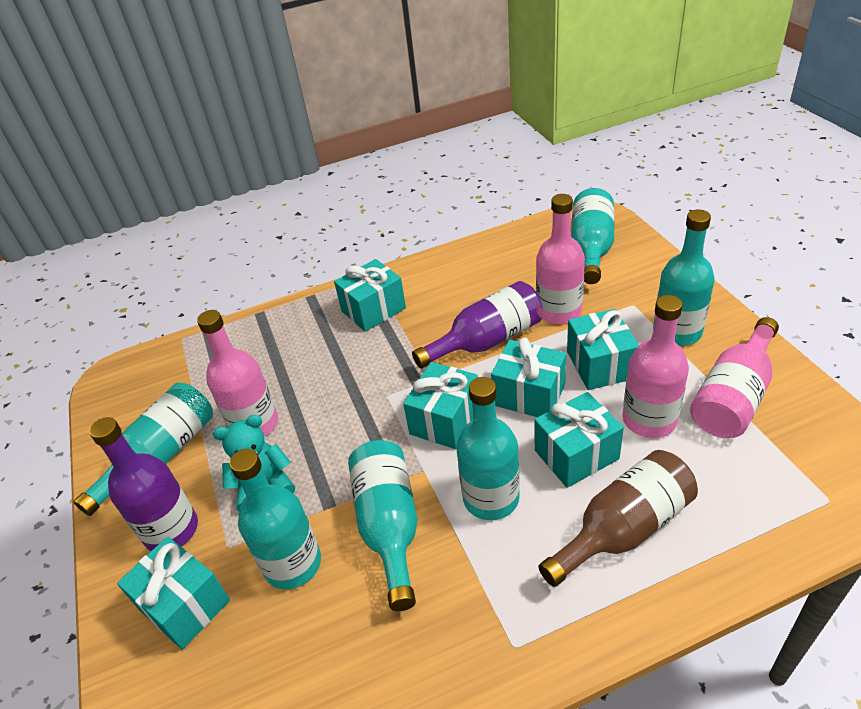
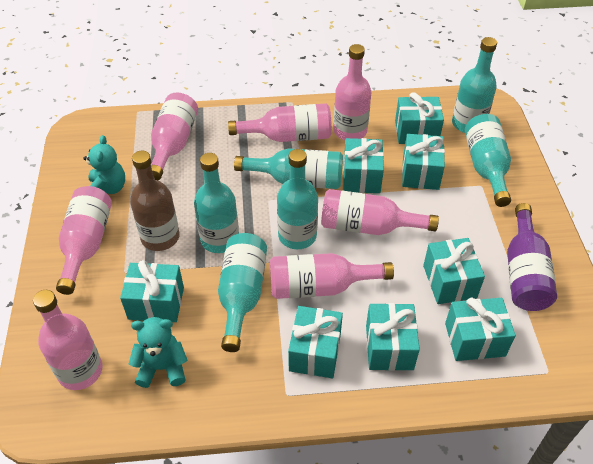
pink bottle: 4 -> 7
purple bottle: 2 -> 1
turquoise gift: 6 -> 8
turquoise teddy bear: 1 -> 2

